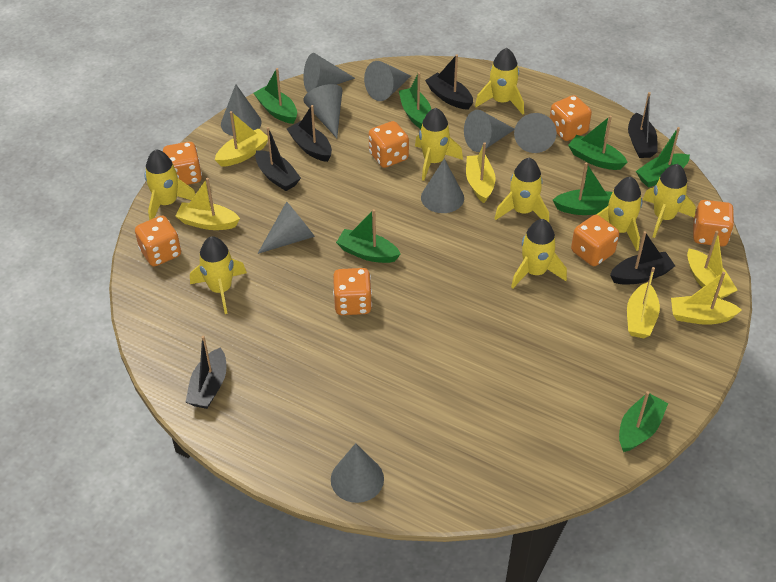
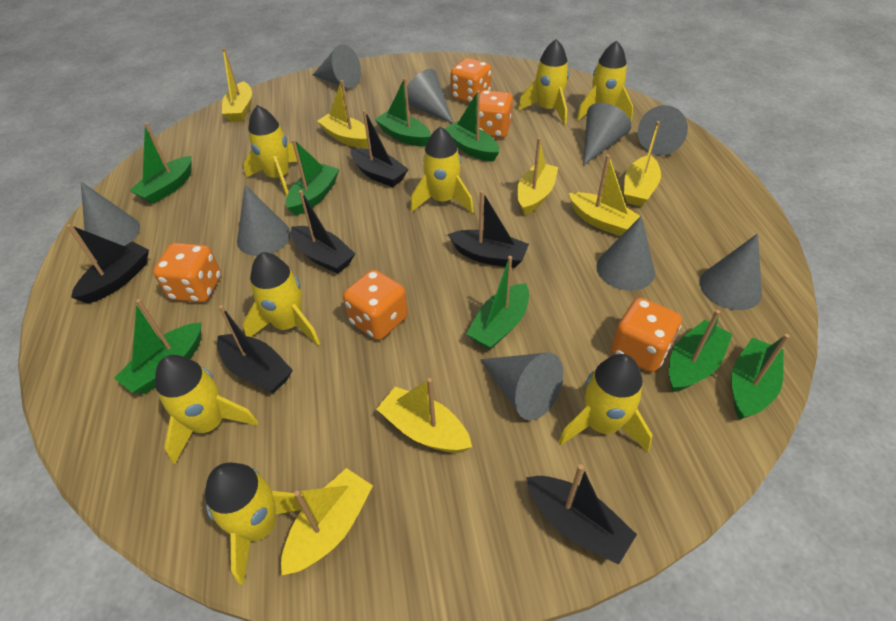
green boat: 7 -> 8
orange dice: 7 -> 5
yellow boat: 6 -> 7

